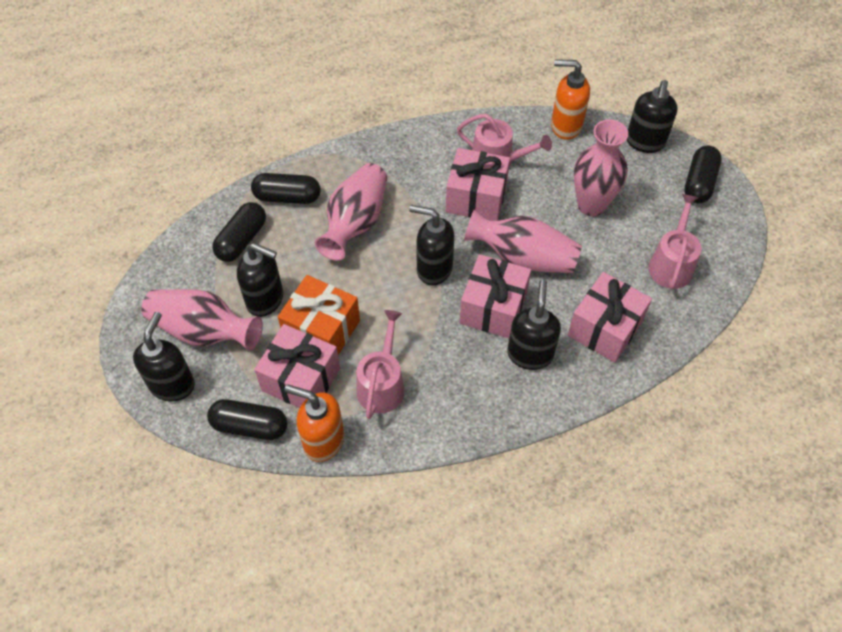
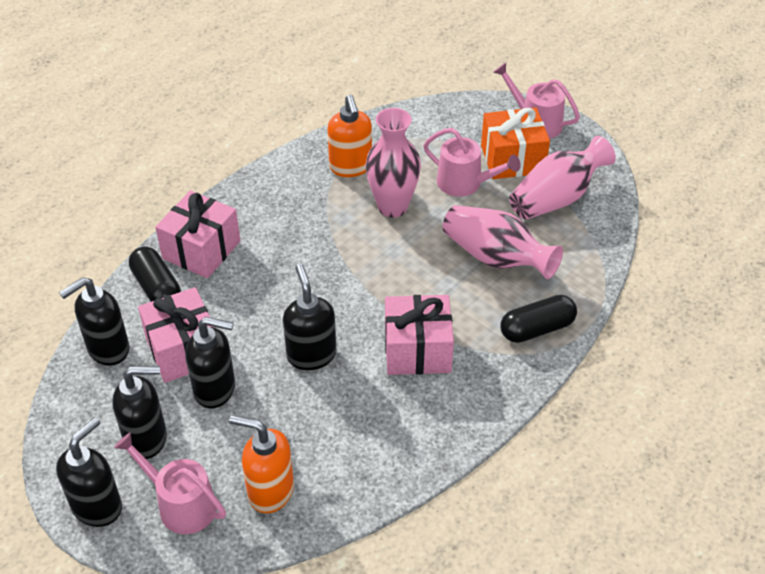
black capsule: 4 -> 2
pink gift: 4 -> 3
pink vase: 4 -> 3

